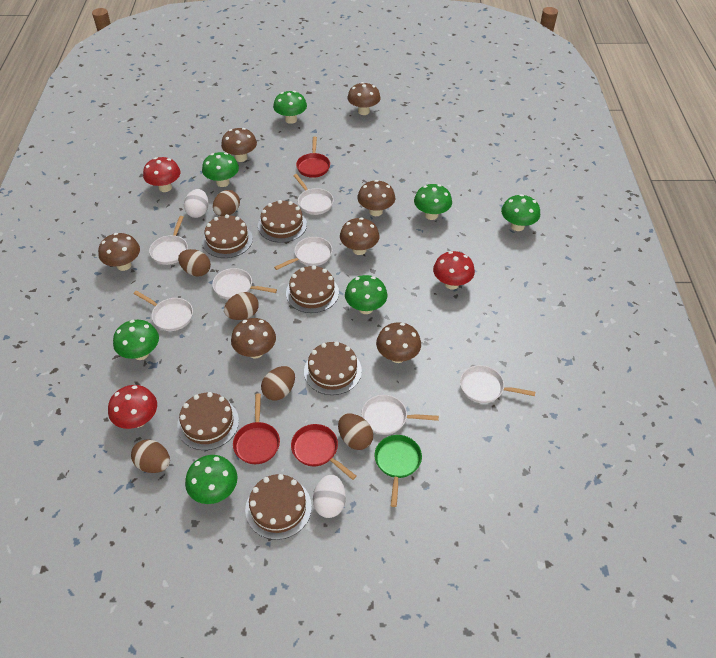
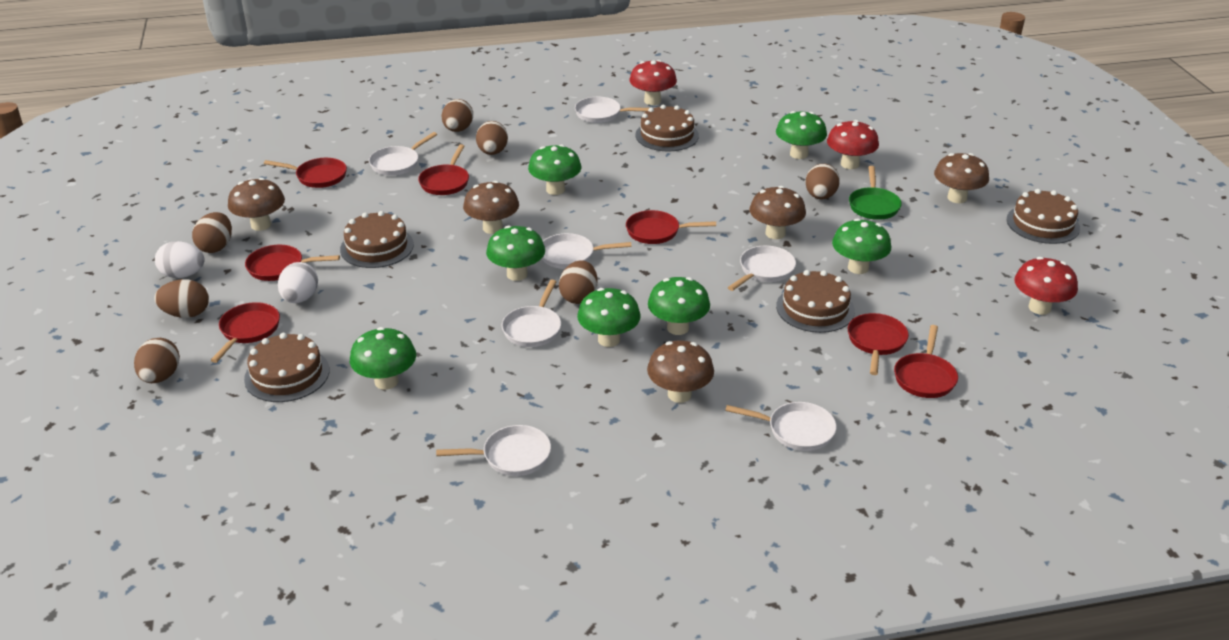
brown cake: 6 -> 5
brown egg: 6 -> 7
brown mushroom: 7 -> 5
red pan: 3 -> 7

